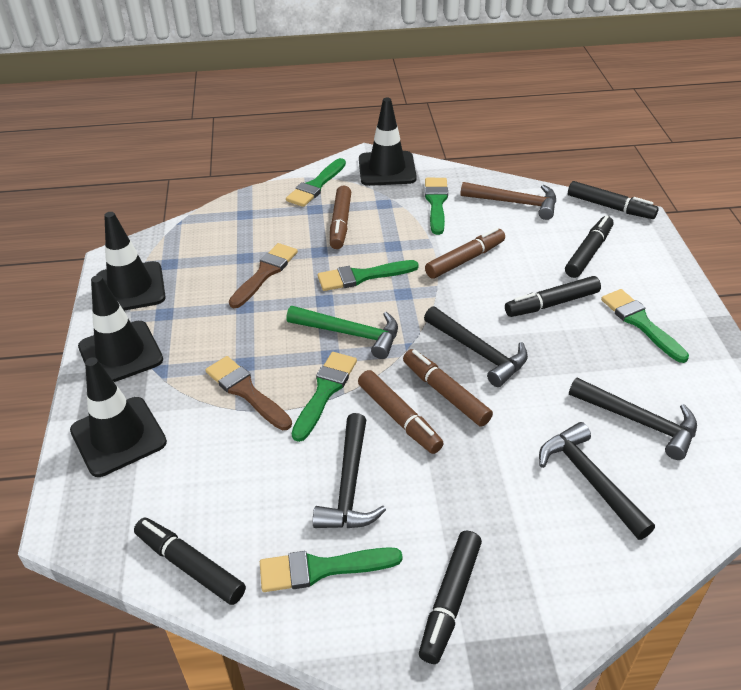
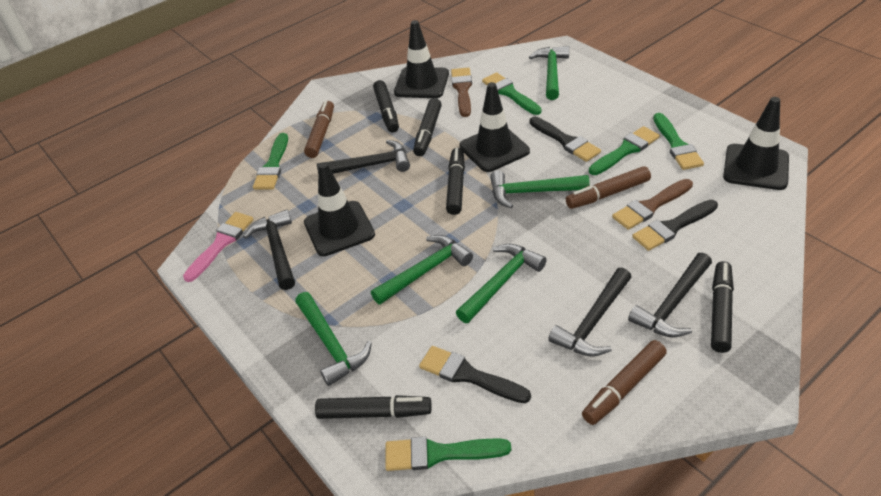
black brush: 0 -> 3
brown hammer: 1 -> 0
brown marker: 4 -> 3
green brush: 6 -> 5
green hammer: 1 -> 5
pink brush: 0 -> 1

